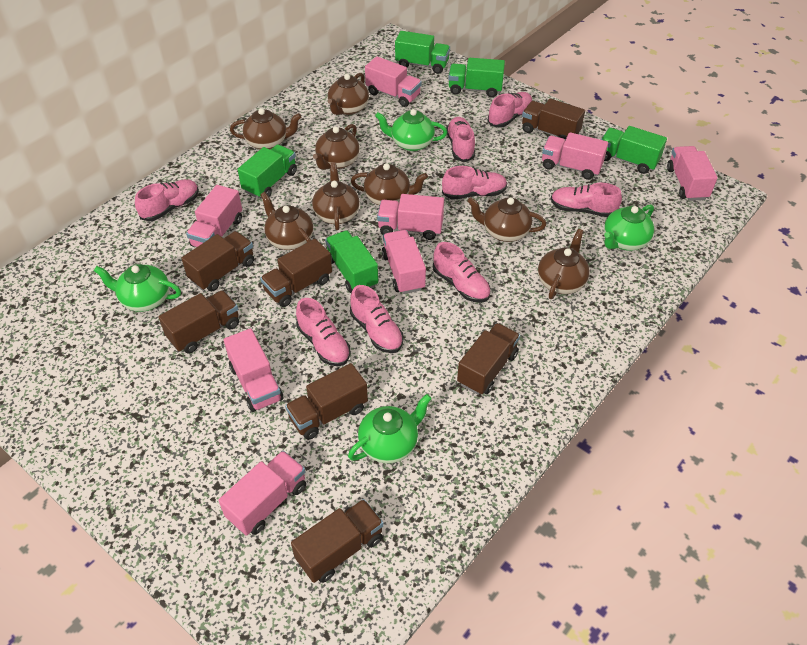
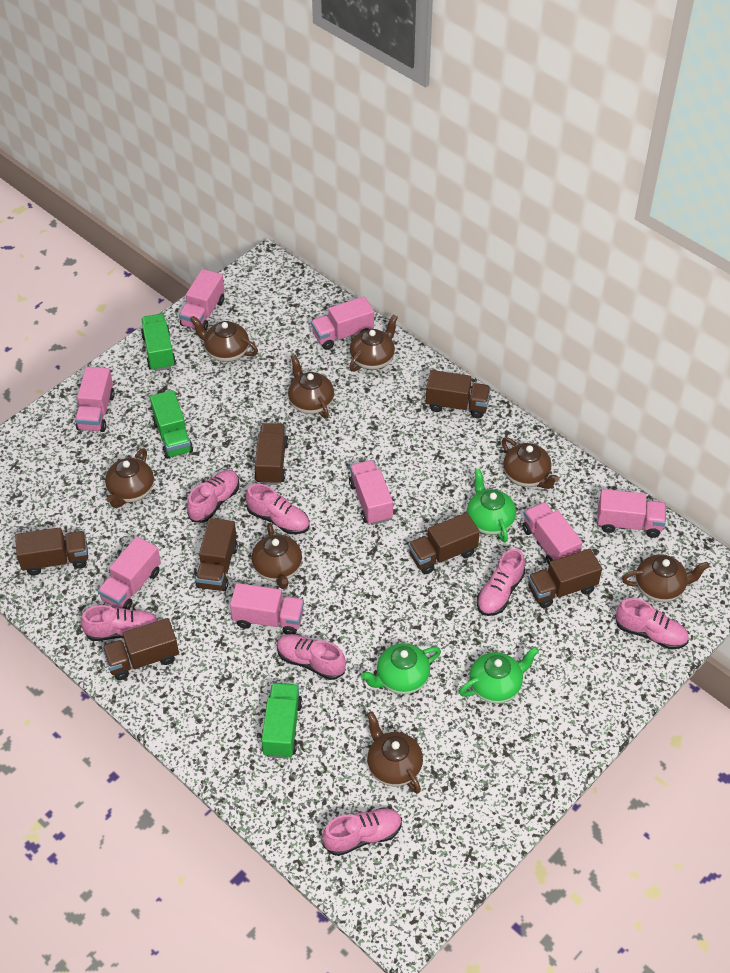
green teapot: 4 -> 3
green truck: 5 -> 3
pink shoe: 8 -> 7

